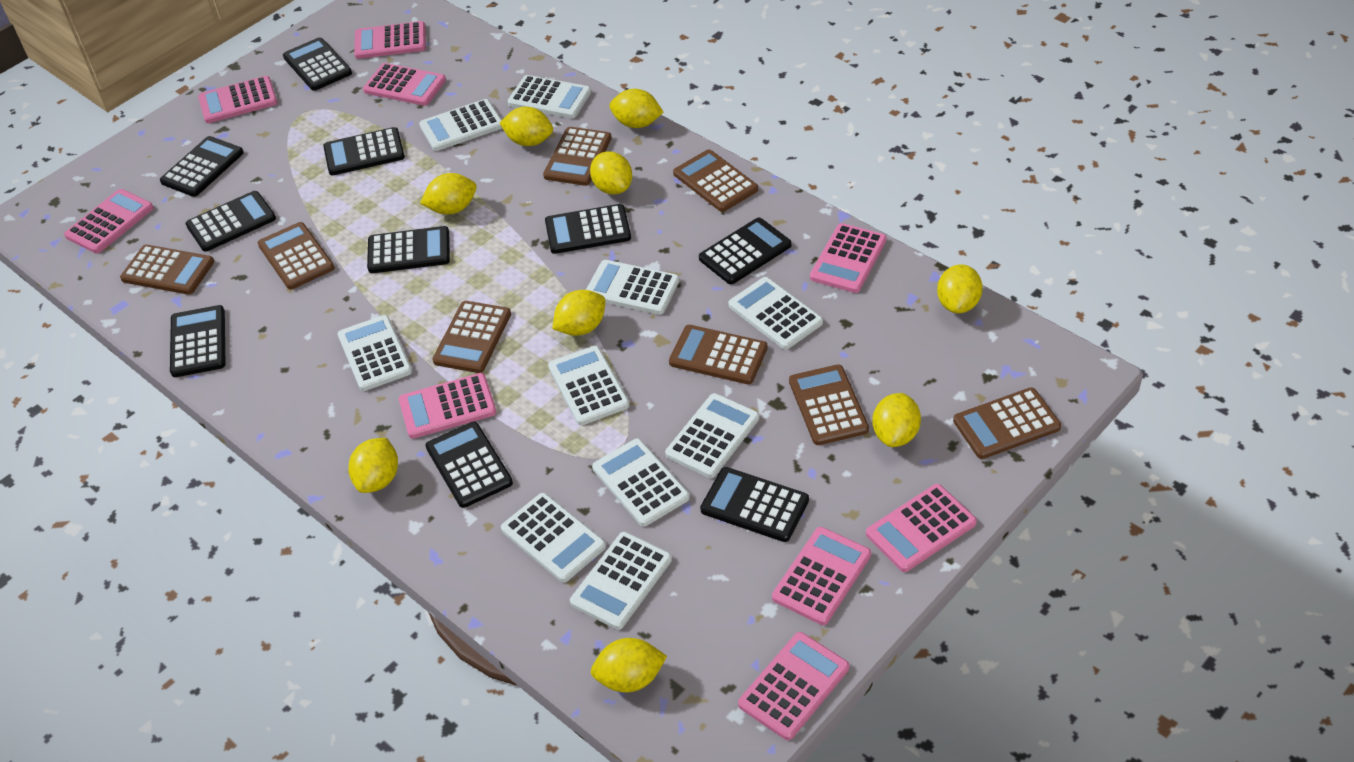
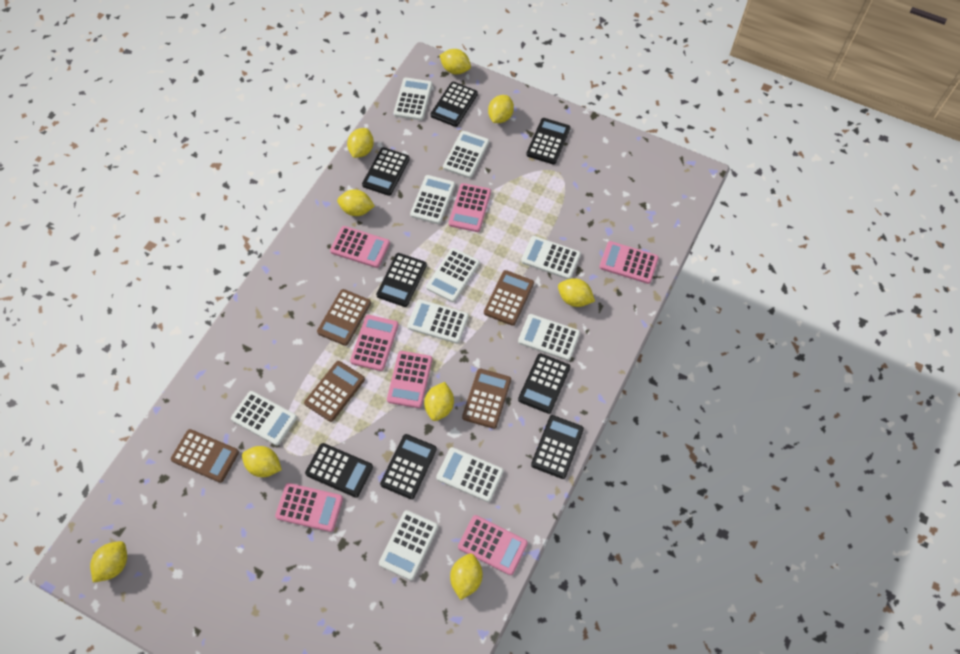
black calculator: 10 -> 8
brown calculator: 8 -> 5
pink calculator: 9 -> 7

